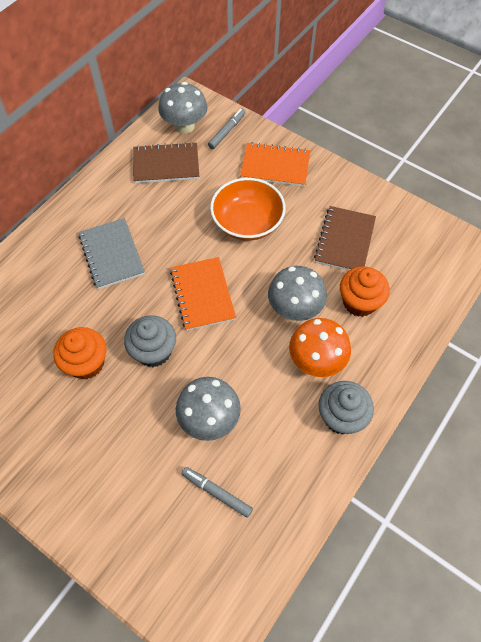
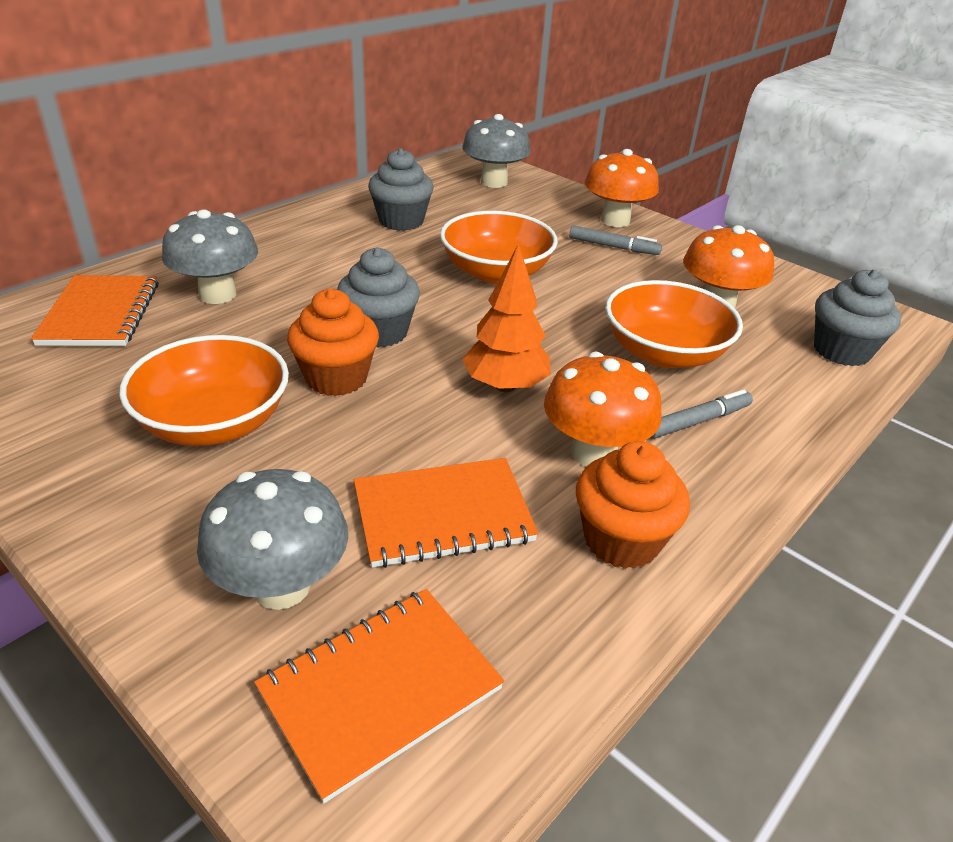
brown notebook: 2 -> 0
grey cupcake: 2 -> 3
grey notebook: 1 -> 0
orange bowl: 1 -> 3
orange mushroom: 1 -> 3
orange notebook: 2 -> 3
orange tree: 0 -> 1

